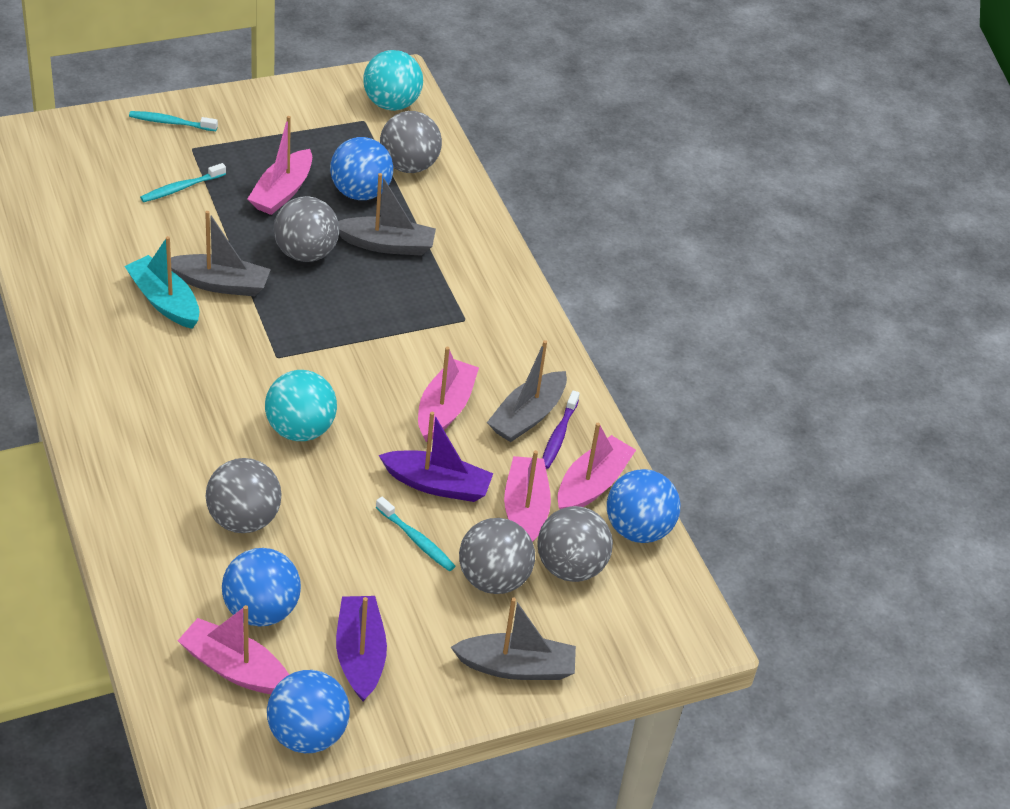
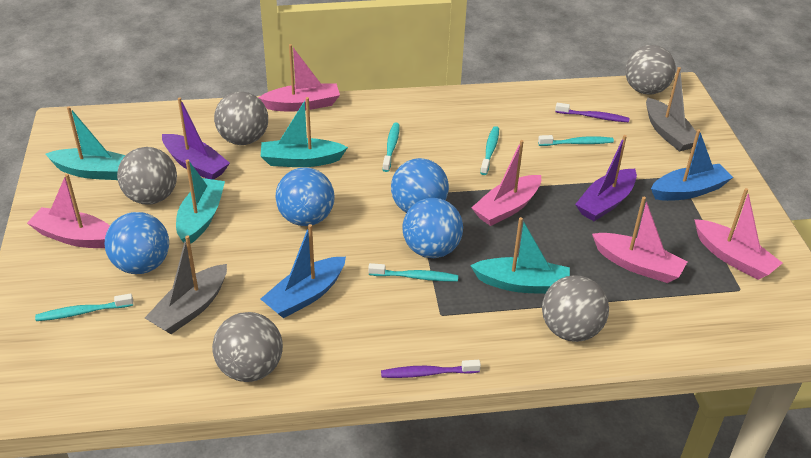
blue boat: 0 -> 2
grey boat: 4 -> 2
purple toothbrush: 1 -> 2
turquoise ball: 2 -> 0
turquoise boat: 1 -> 4
turquoise toothbrush: 3 -> 5

